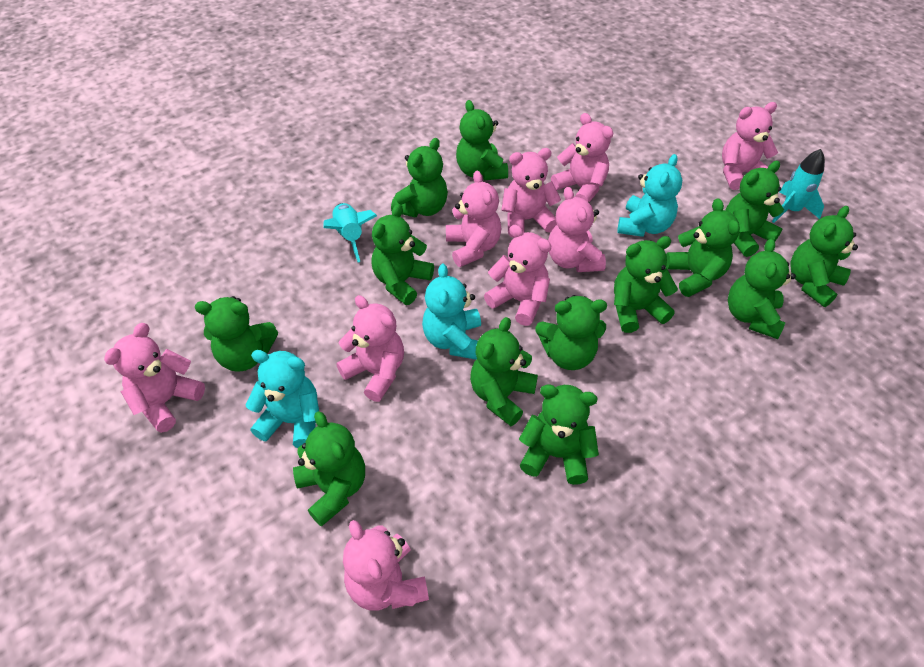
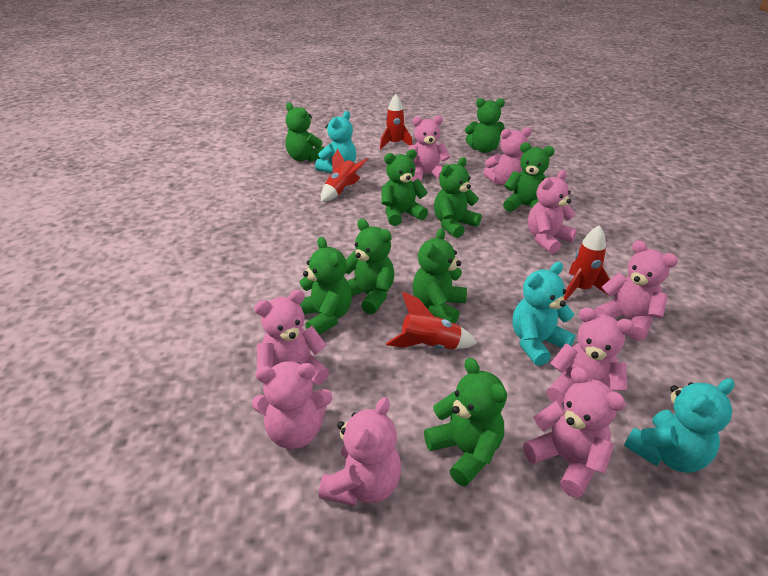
green teddy bear: 13 -> 9
red rocket: 0 -> 4
turquoise rocket: 2 -> 0

